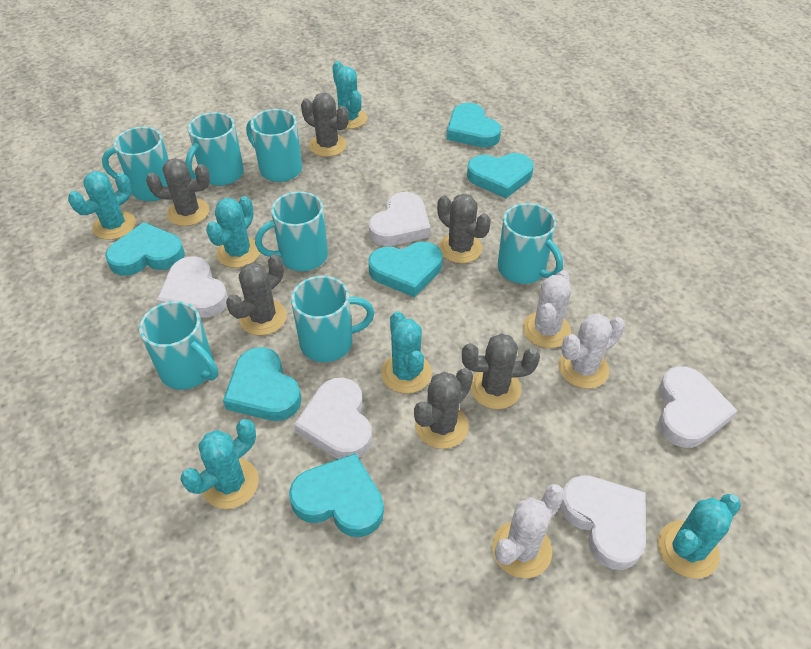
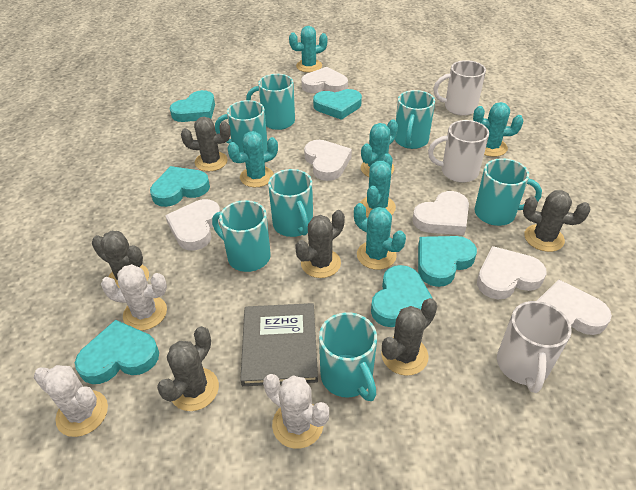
grey book: 0 -> 1
white heart: 5 -> 6
white mug: 0 -> 3

